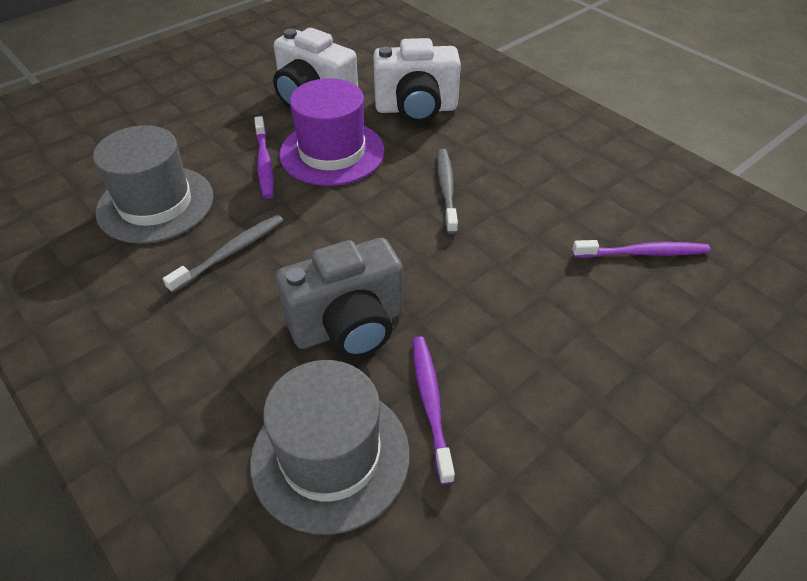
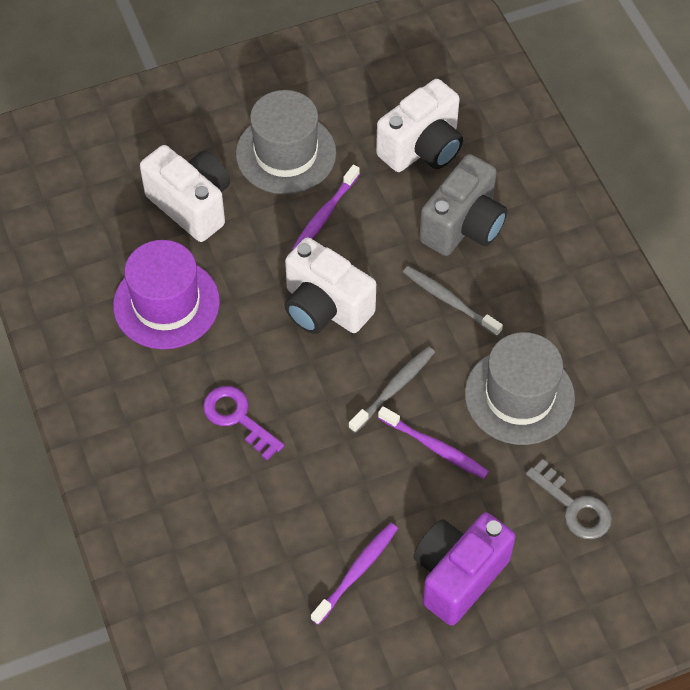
grey key: 0 -> 1
purple camera: 0 -> 1
purple key: 0 -> 1
white camera: 2 -> 3

